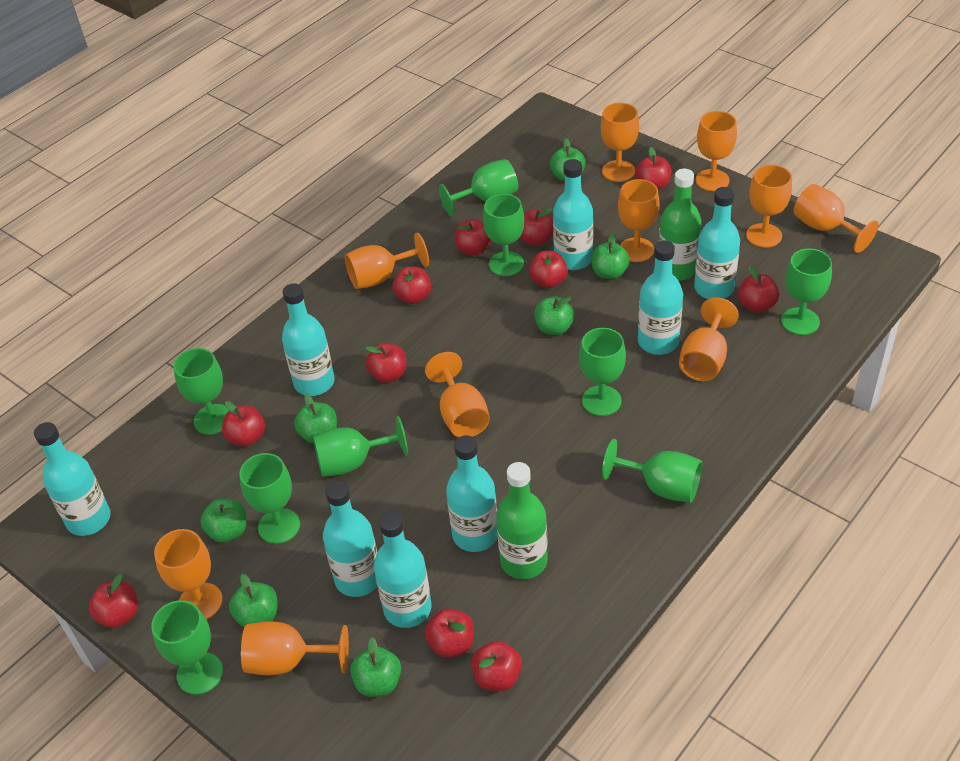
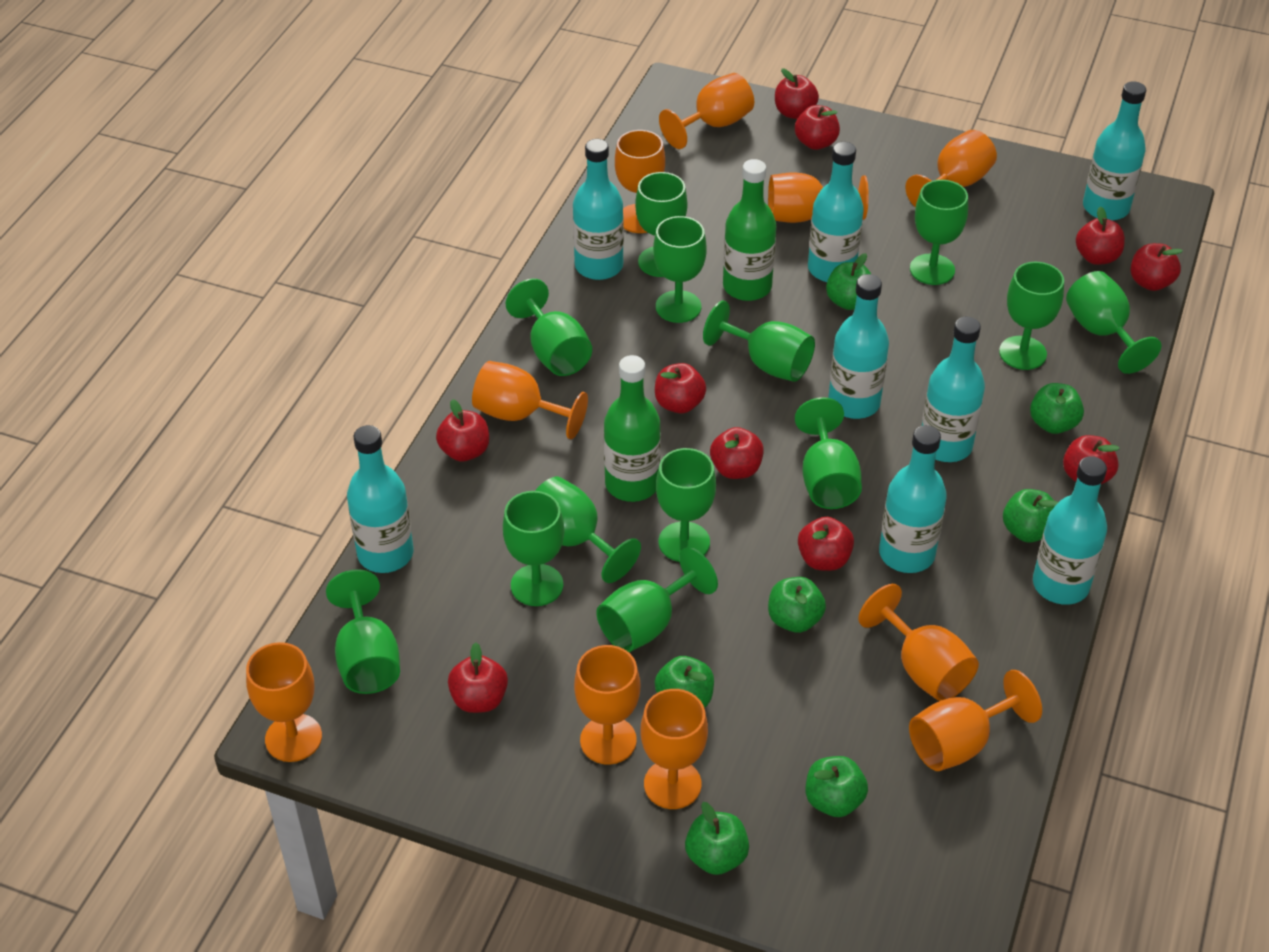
green goblet: 9 -> 13
red apple: 11 -> 10

